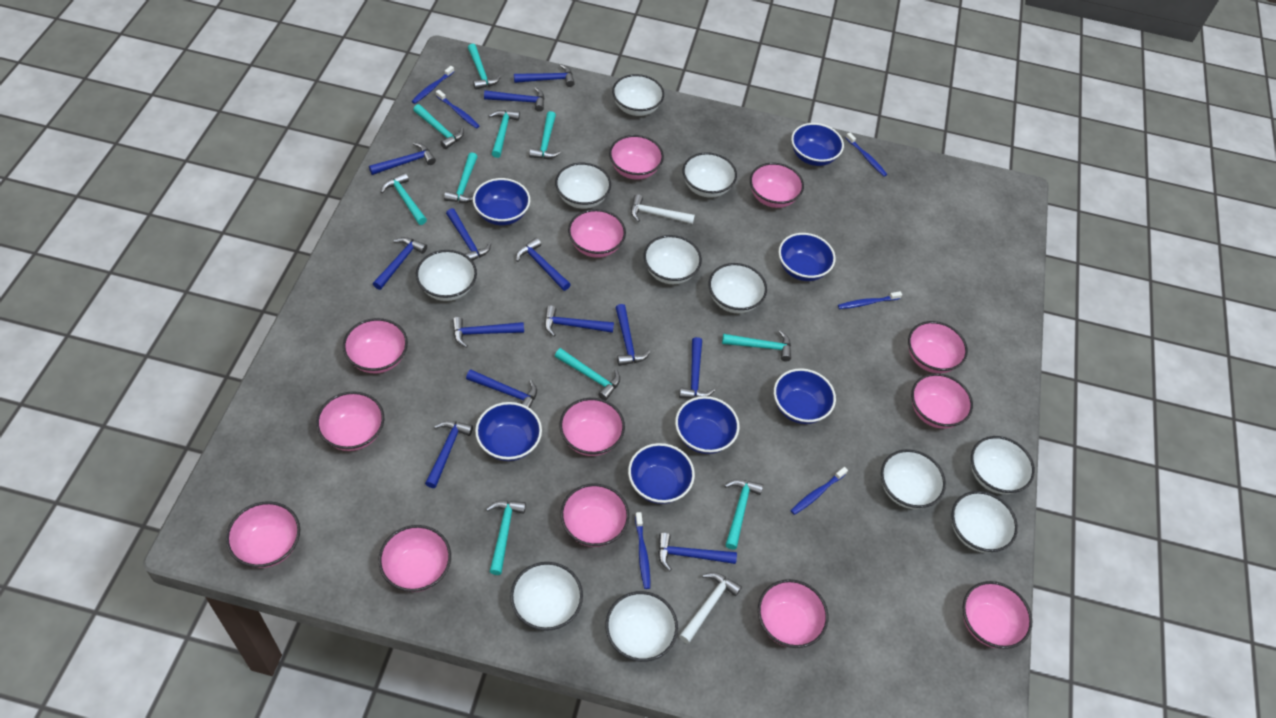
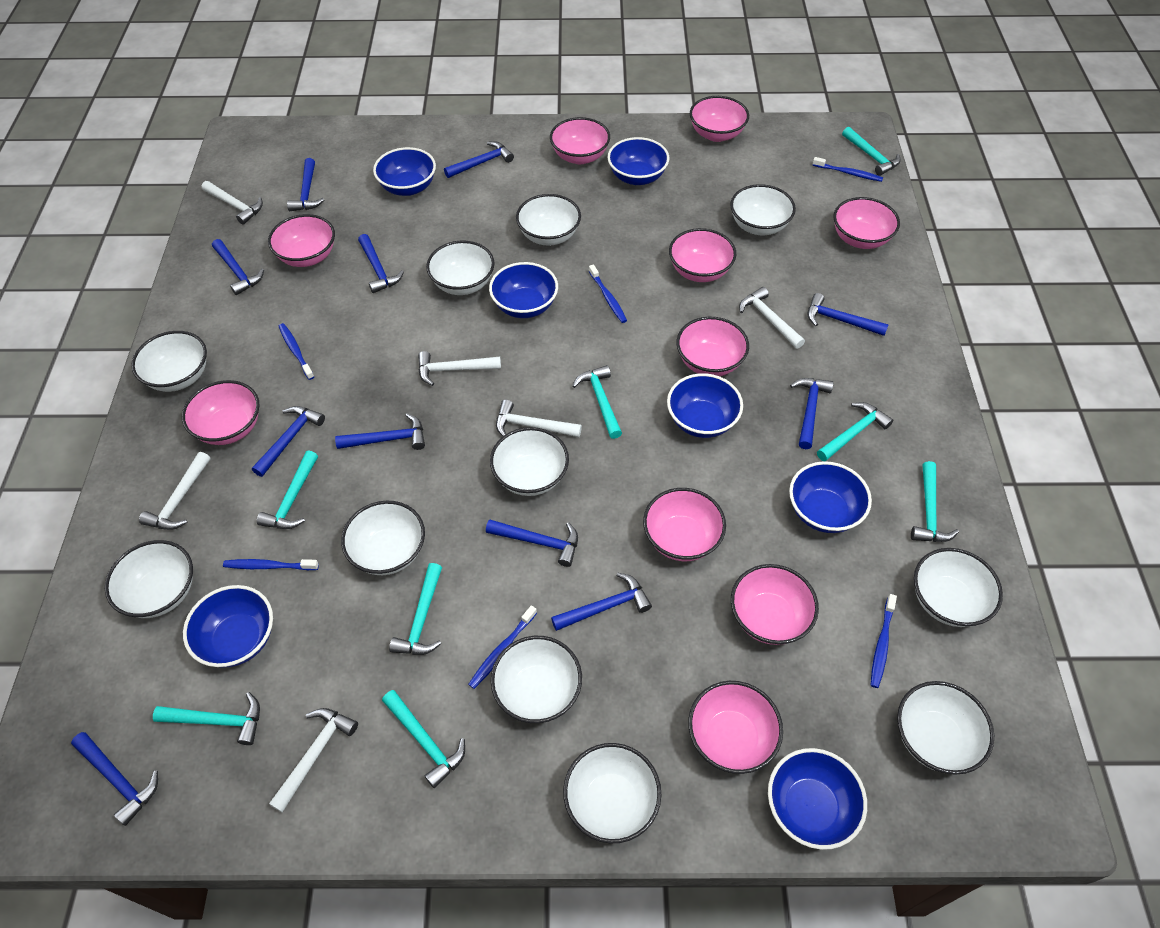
blue hammer: 13 -> 11
pink bowl: 13 -> 10
turquoise hammer: 10 -> 8
white hammer: 2 -> 6

